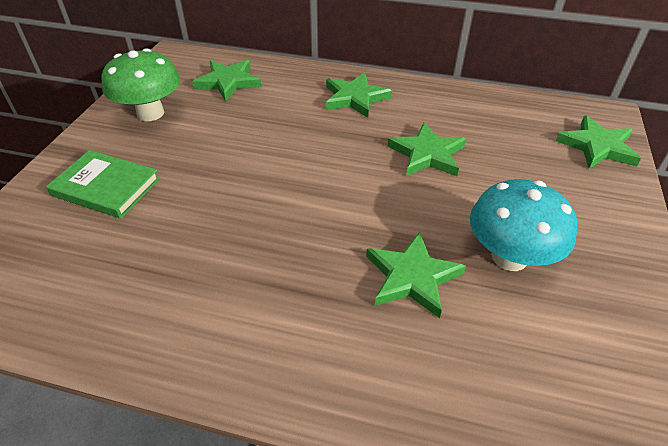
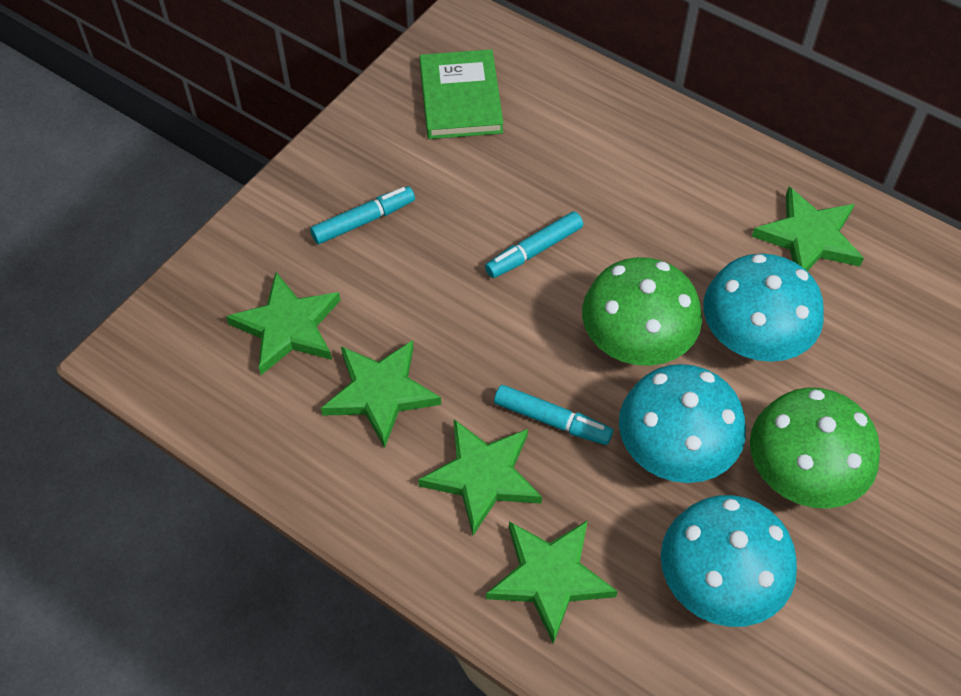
green mushroom: 1 -> 2
turquoise marker: 0 -> 3
turquoise mushroom: 1 -> 3

